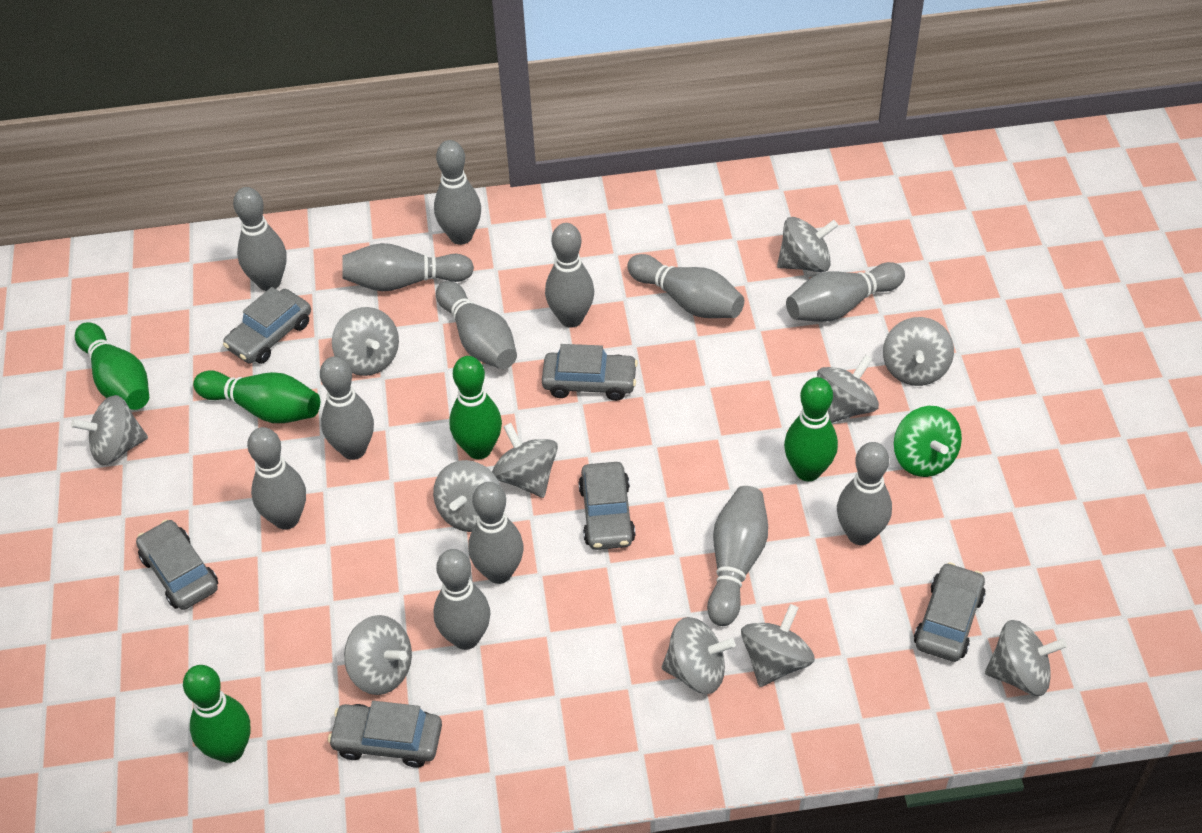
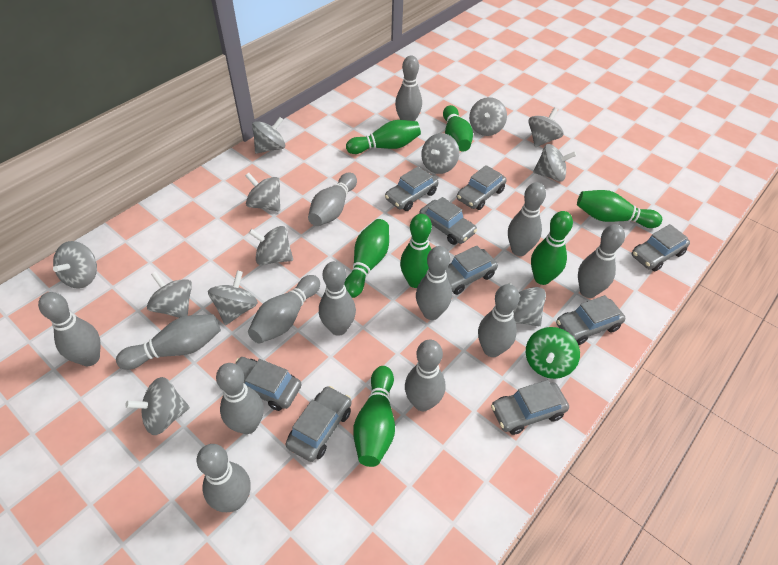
green bowling pin: 5 -> 7
grey car: 6 -> 9
grey spinning top: 11 -> 12

